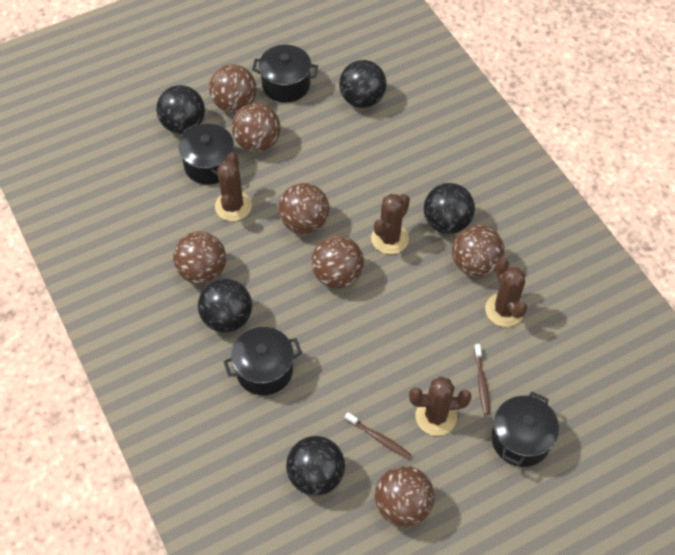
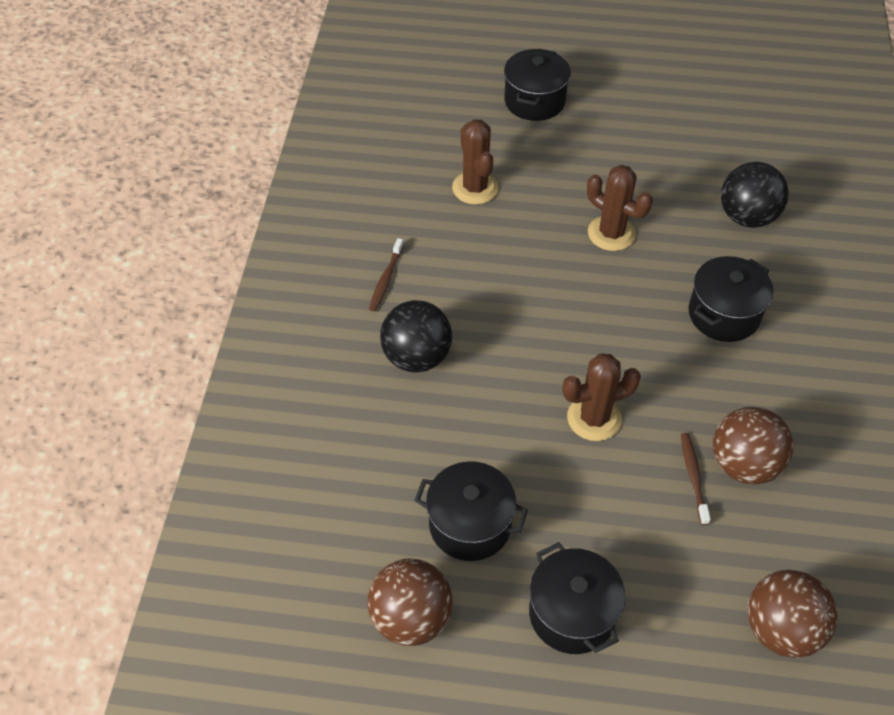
black ball: 5 -> 2
brown ball: 7 -> 3
brown cactus: 4 -> 3

